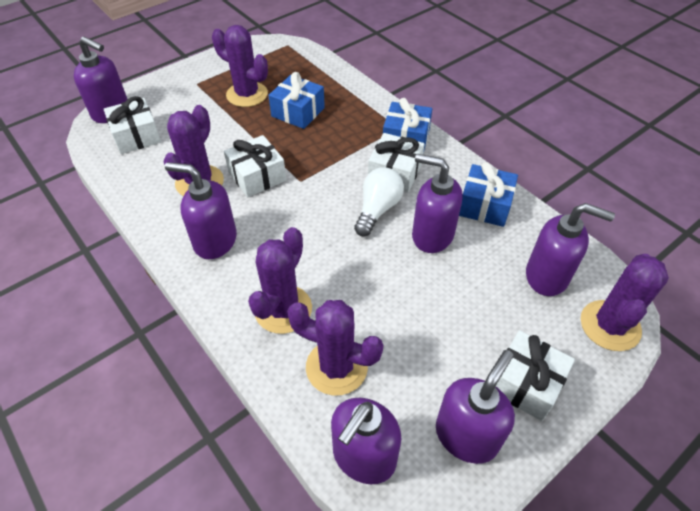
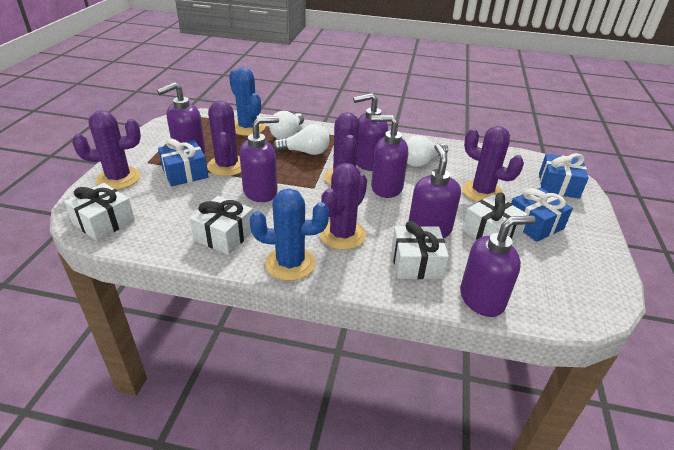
blue cactus: 0 -> 2
white light bulb: 1 -> 3

